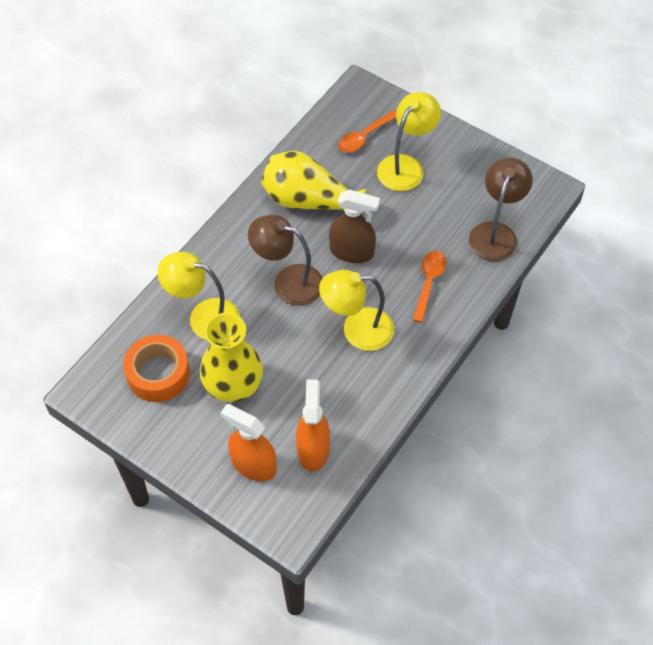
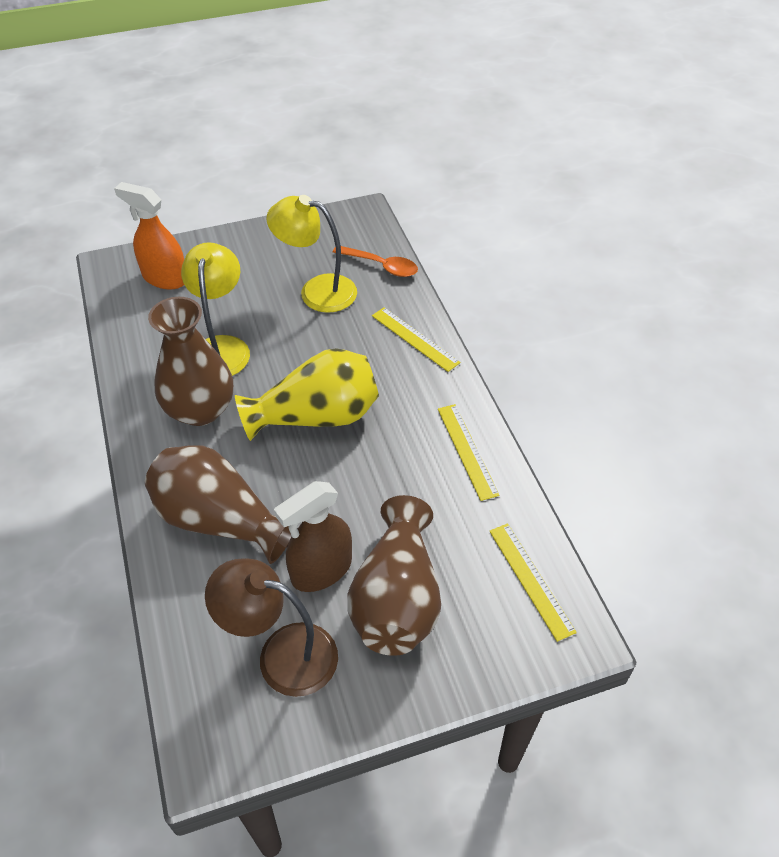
brown lamp: 2 -> 1
brown vase: 0 -> 3
orange spoon: 2 -> 1
orange spray bottle: 2 -> 1
orange tape: 1 -> 0
yellow lamp: 3 -> 2
yellow ruler: 0 -> 3
yellow vase: 2 -> 1

